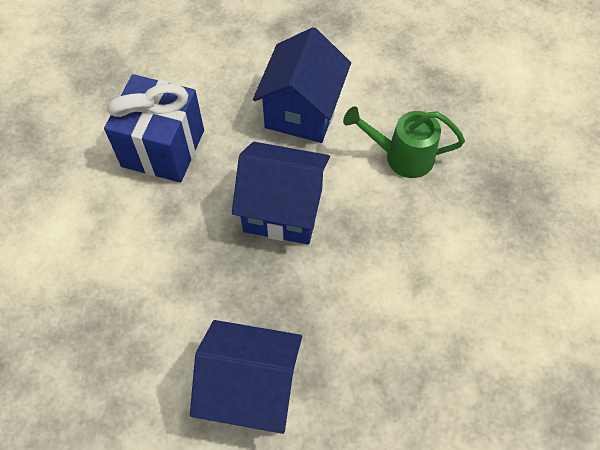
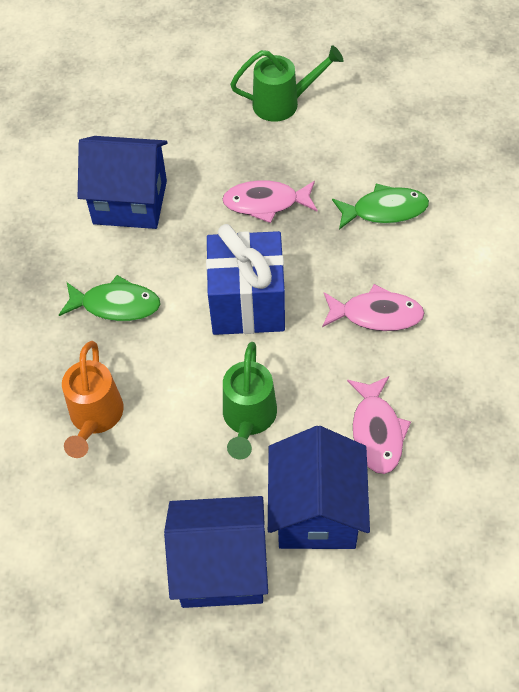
green fish: 0 -> 2
green watering can: 1 -> 2
orange watering can: 0 -> 1
pink fish: 0 -> 3

